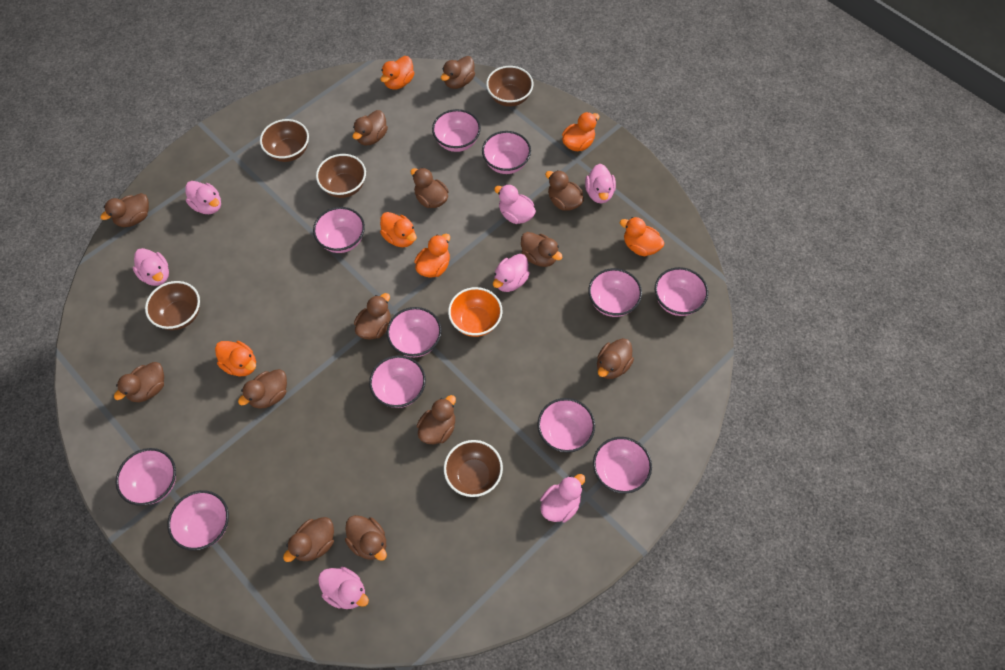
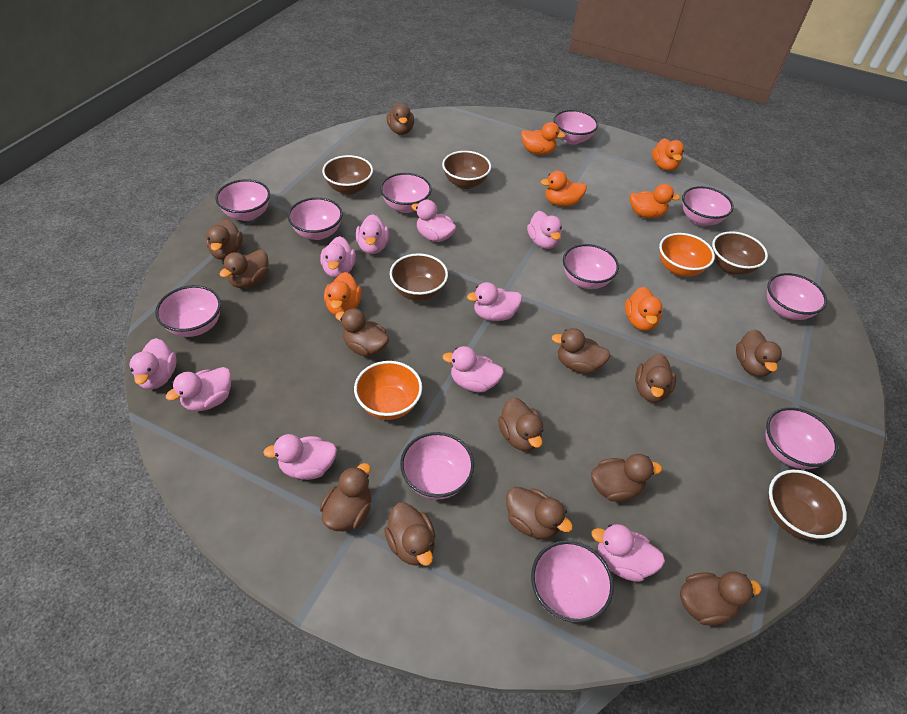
orange bowl: 1 -> 2
pink duck: 7 -> 10

